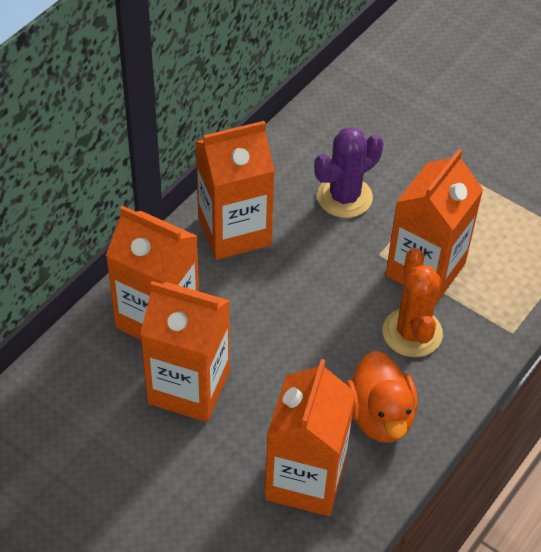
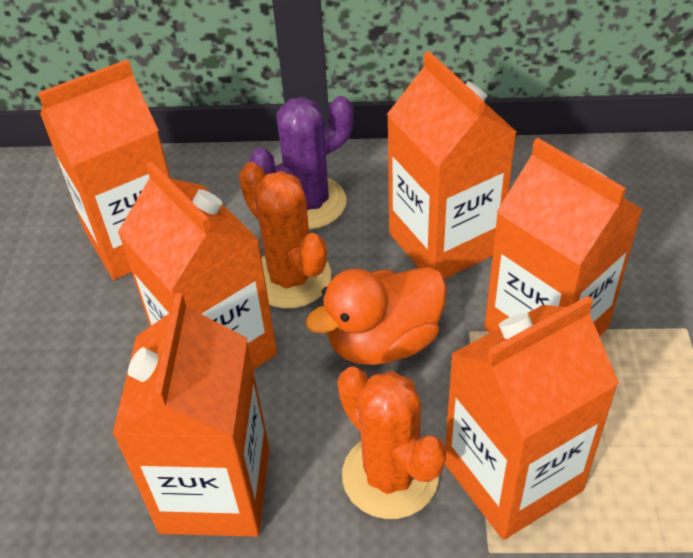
orange cactus: 1 -> 2
orange carton: 5 -> 6

